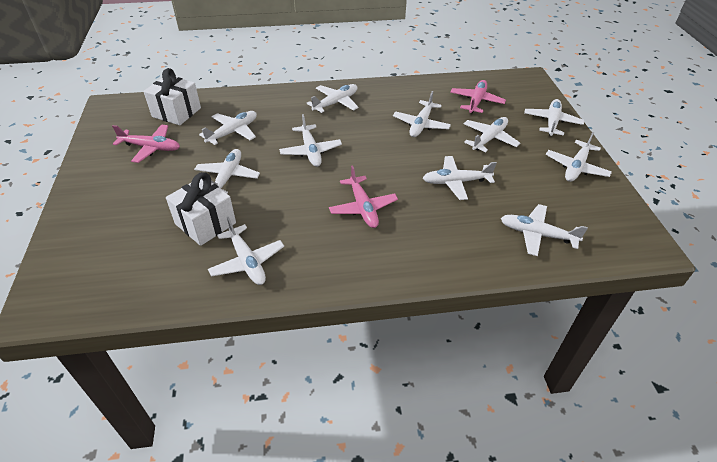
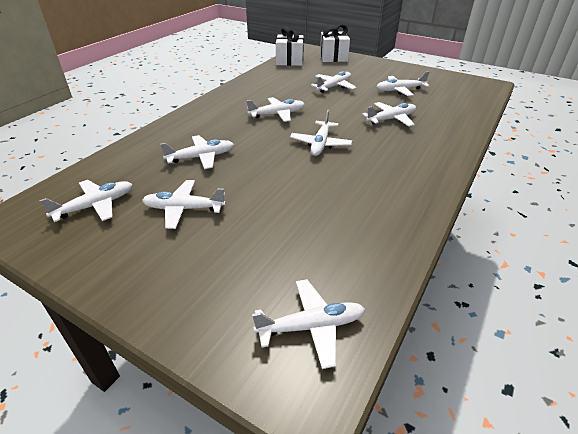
pink plane: 3 -> 0
white plane: 11 -> 9

